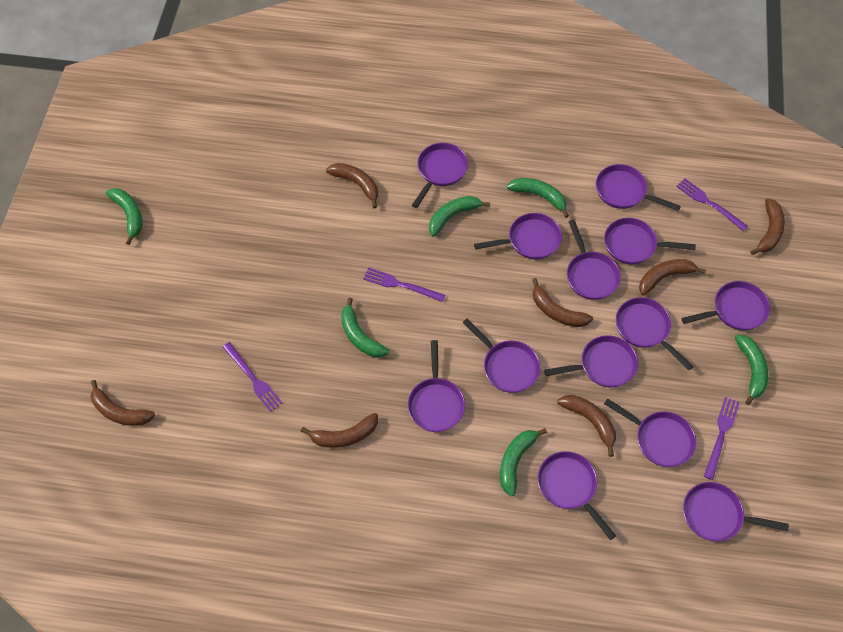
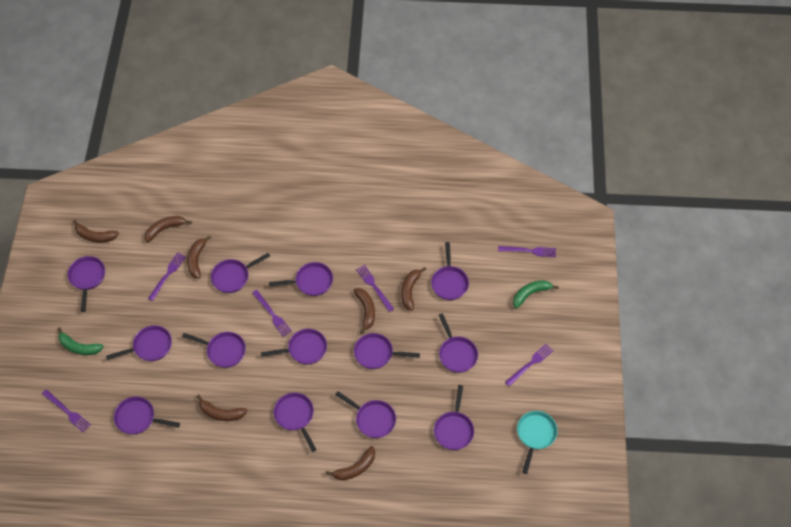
green banana: 6 -> 2
purple fork: 4 -> 6
turquoise pan: 0 -> 1

